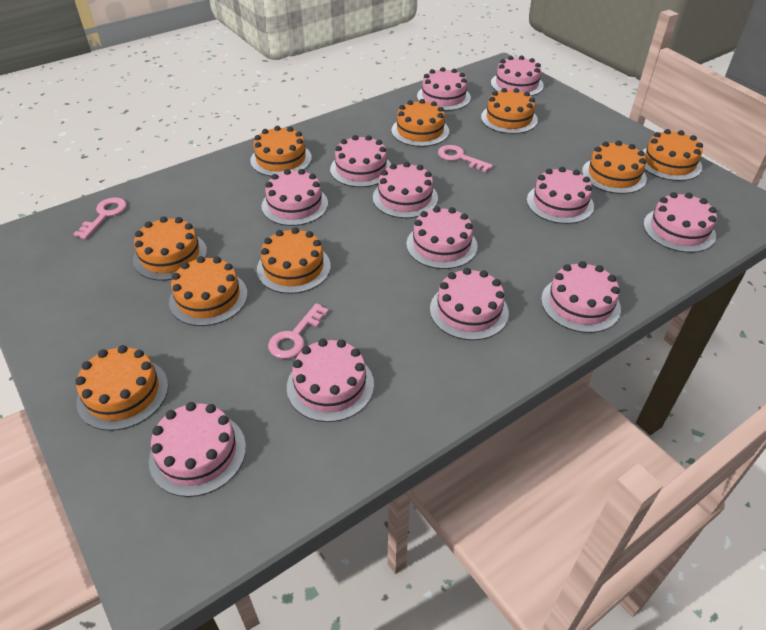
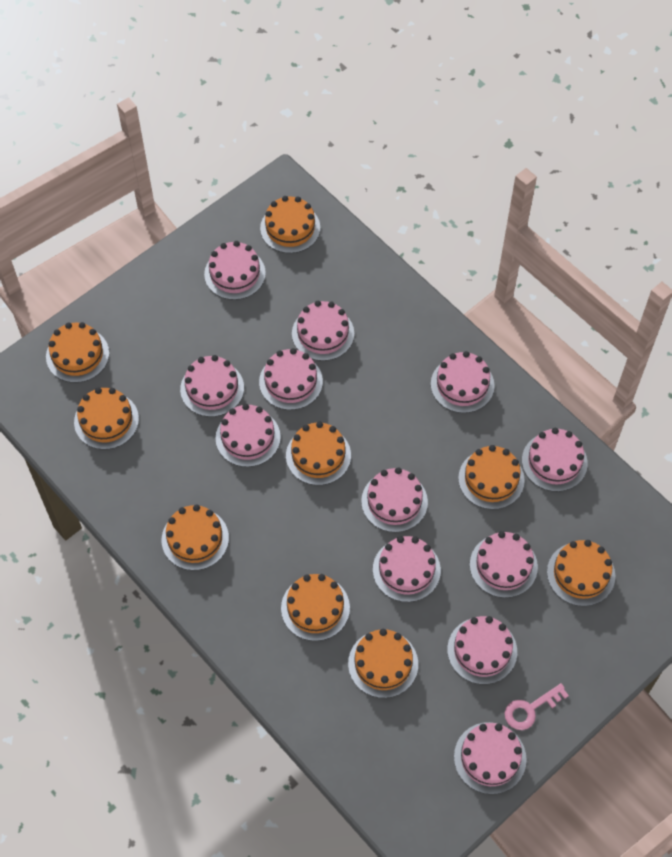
pink key: 3 -> 1

